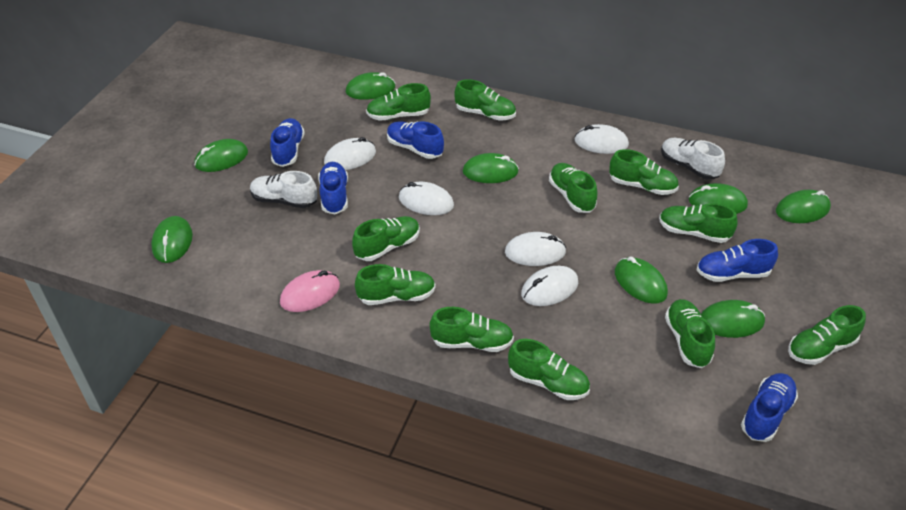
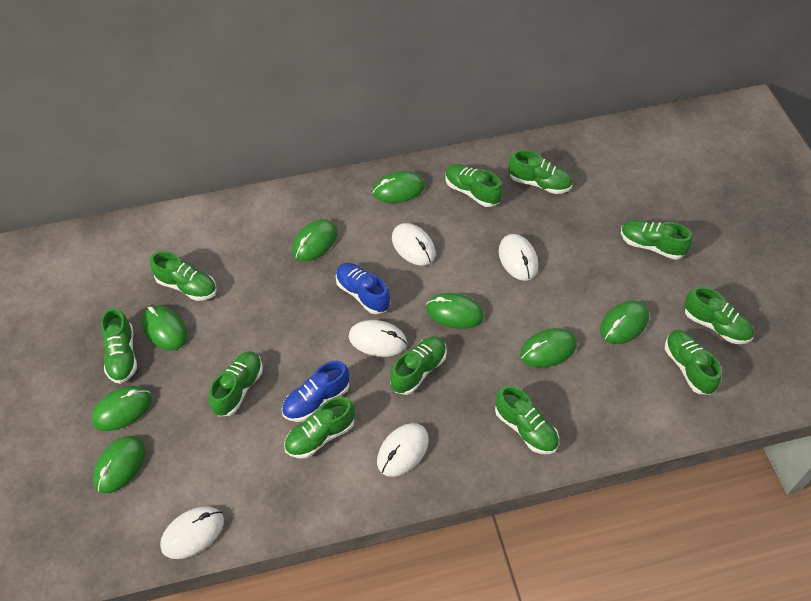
blue shoe: 5 -> 2
pink mouse: 1 -> 0
white shoe: 2 -> 0

